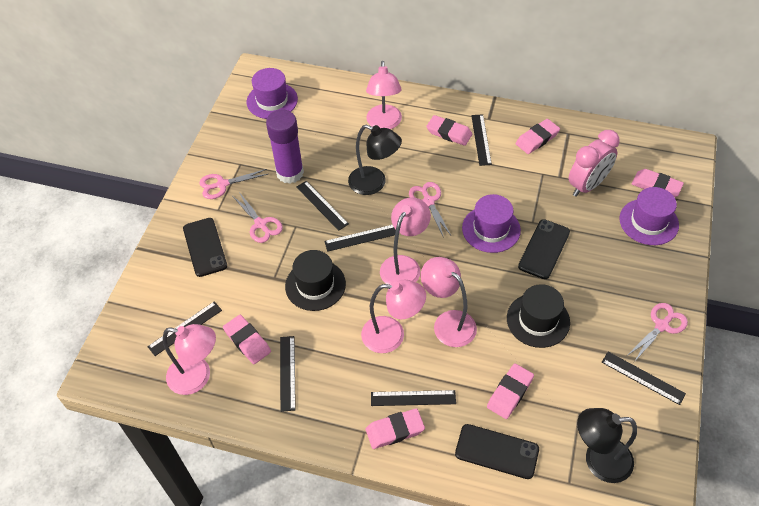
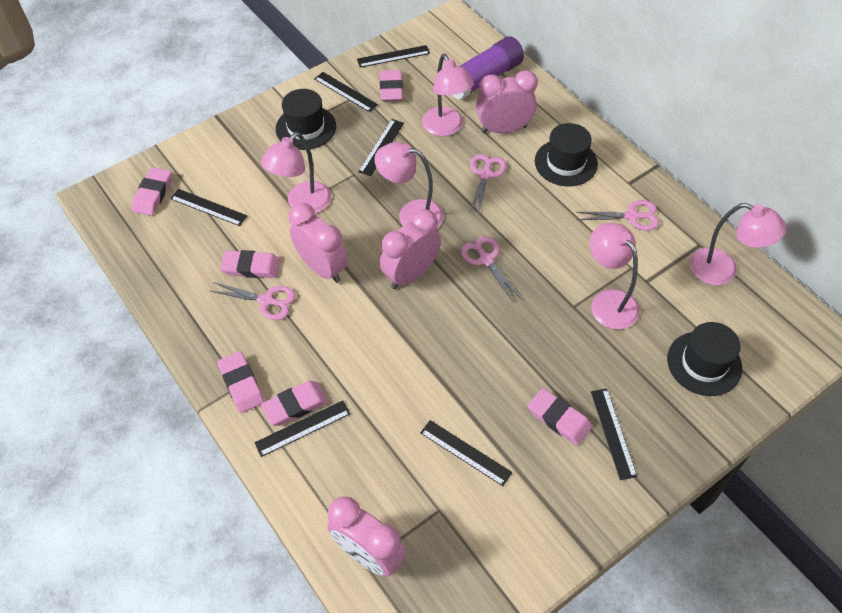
black hat: 2 -> 3
black lamp: 2 -> 0
black phone: 3 -> 0
pink clock: 1 -> 4
purple hat: 3 -> 0

